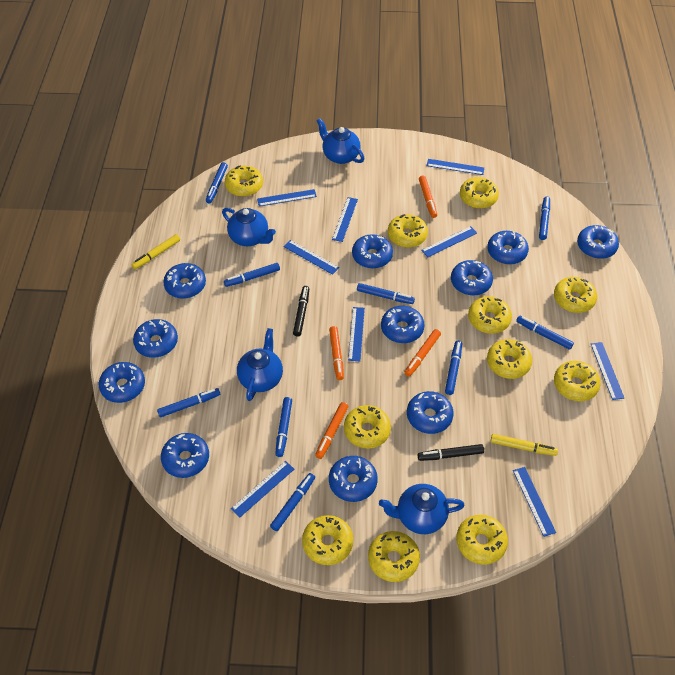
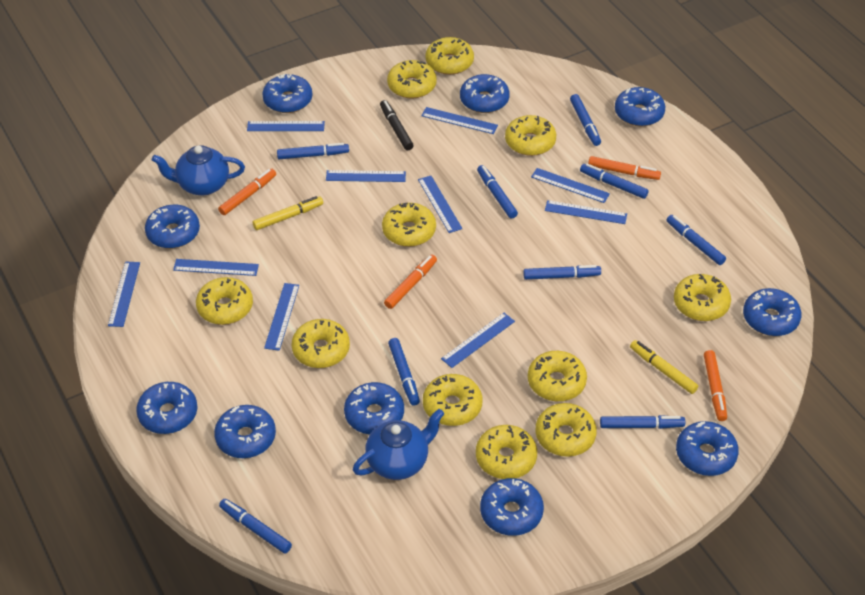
black marker: 2 -> 1
blue donut: 11 -> 10
blue ruler: 9 -> 10
blue teapot: 4 -> 2

